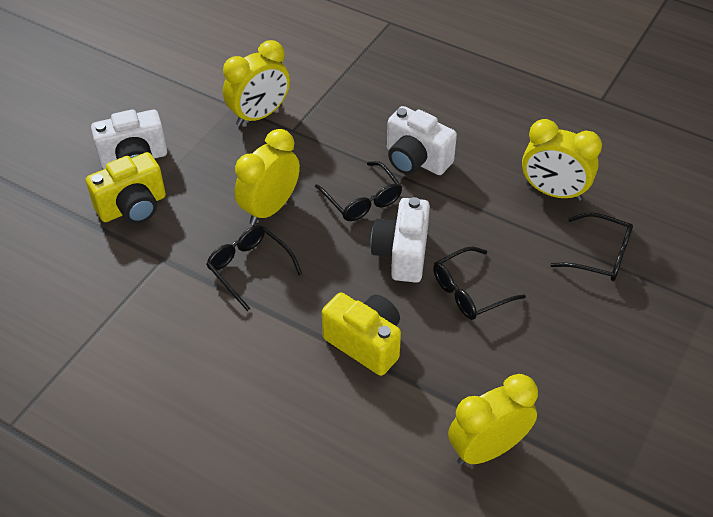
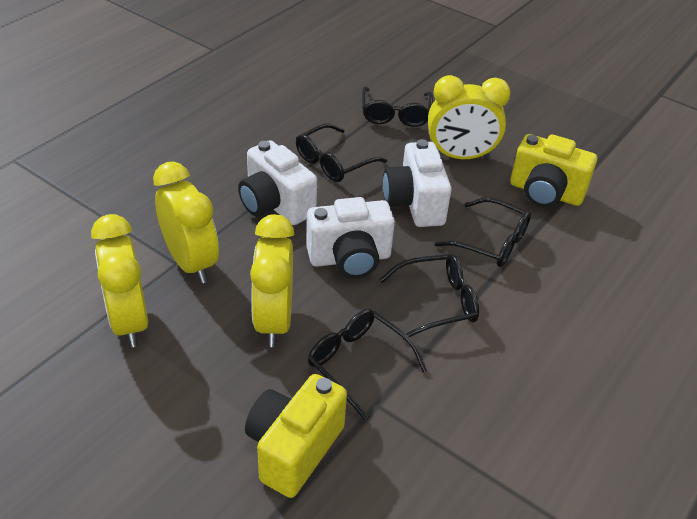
black glasses: 4 -> 5

